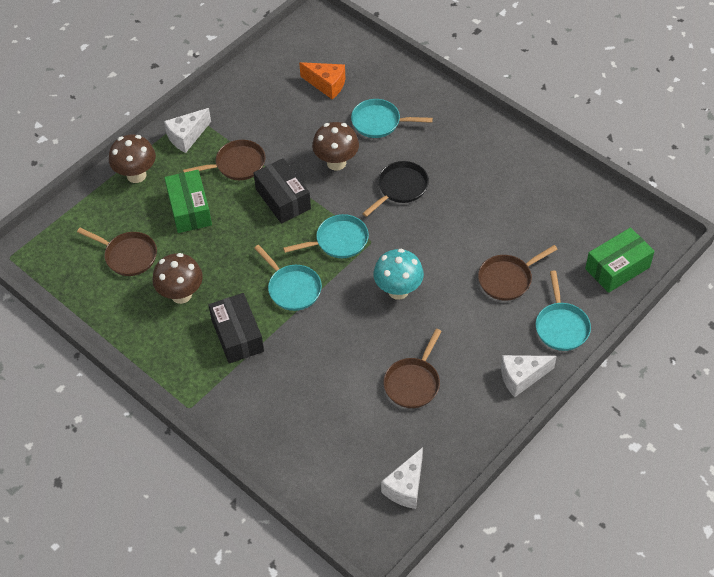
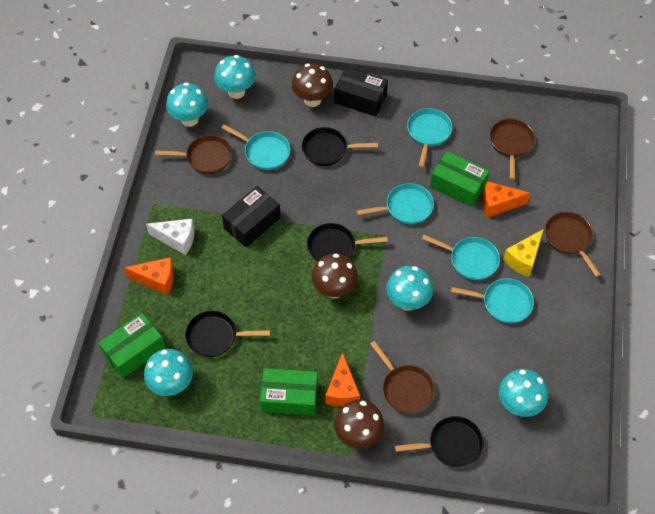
black pan: 1 -> 4
green box: 2 -> 3
orange cheese: 1 -> 3
turquoise mushroom: 1 -> 5
turquoise pan: 4 -> 5
white cheese: 3 -> 1
yellow cheese: 0 -> 1

